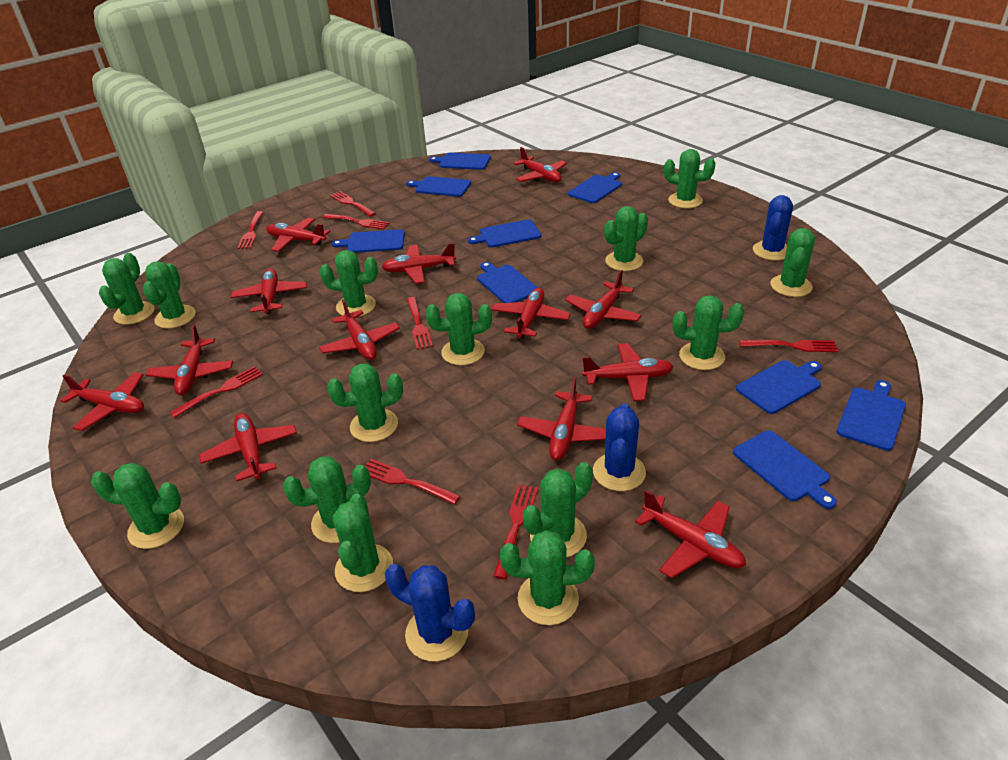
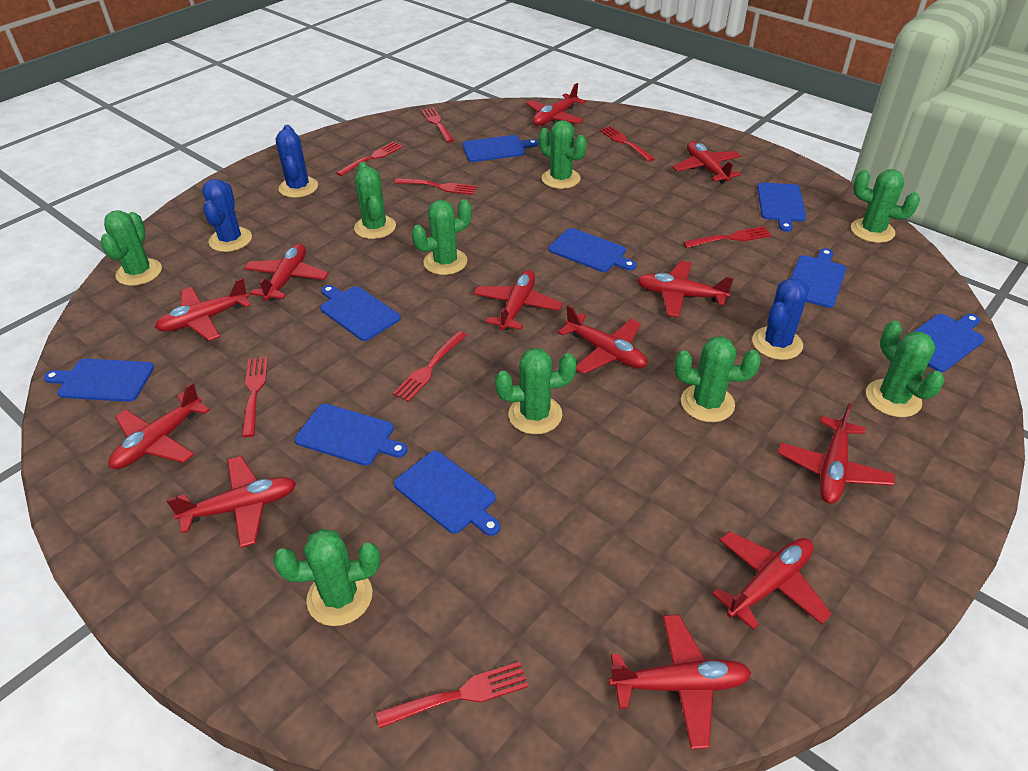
green cactus: 14 -> 9
red plane: 13 -> 12

